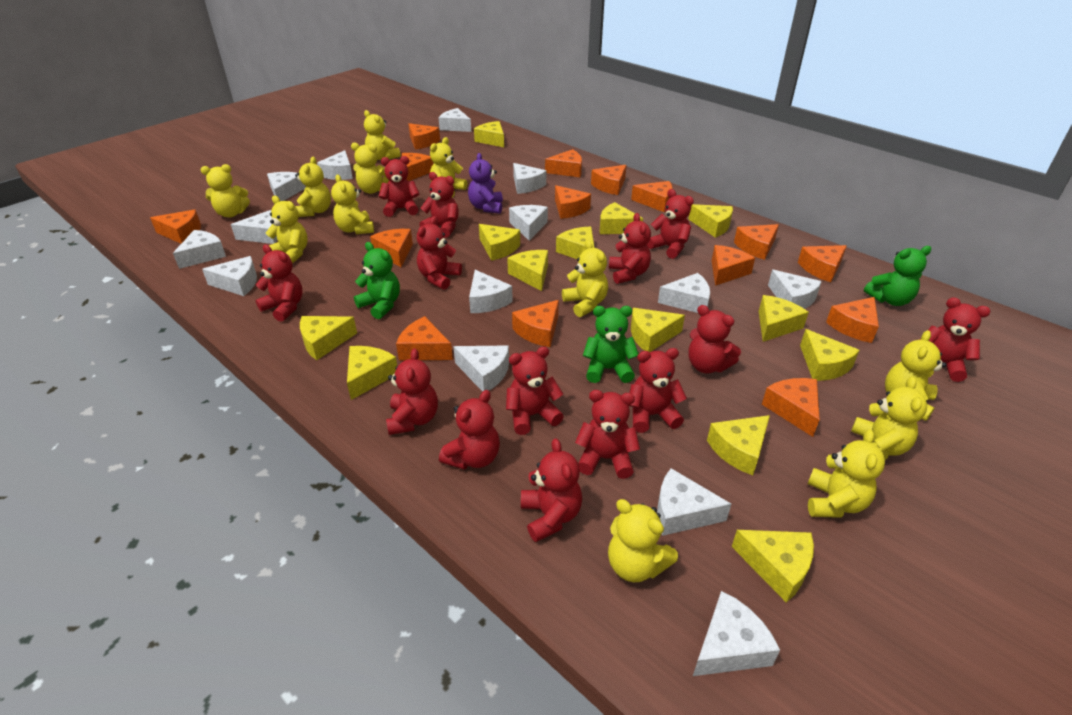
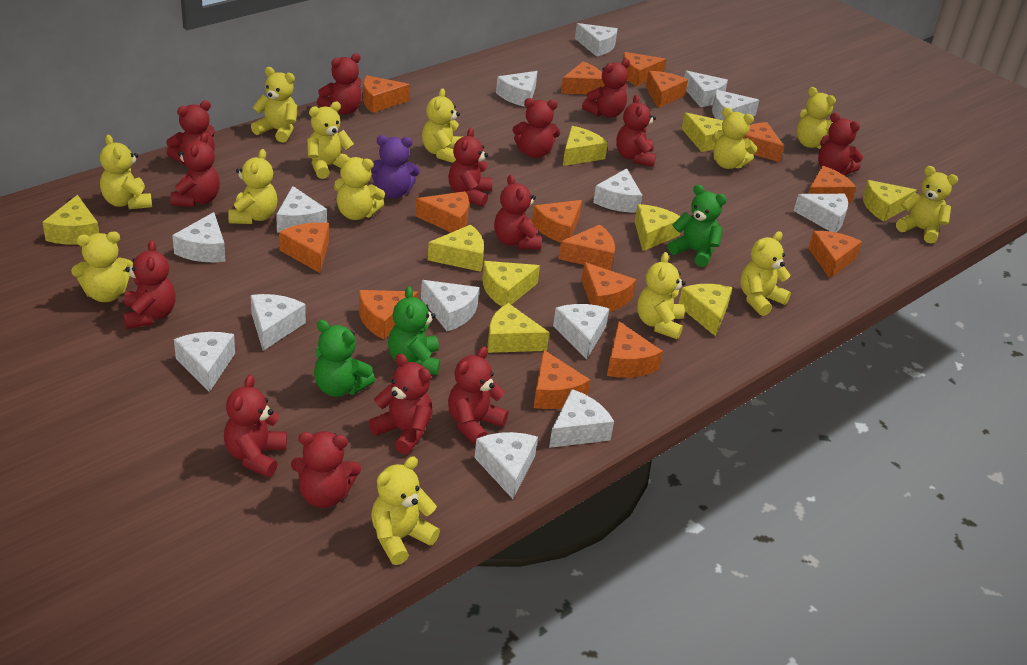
yellow cheese: 13 -> 9
yellow teddy bear: 12 -> 13

